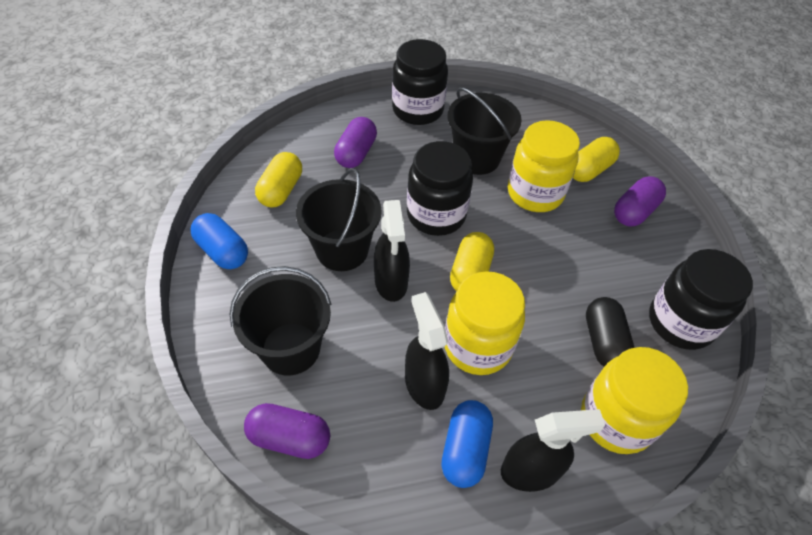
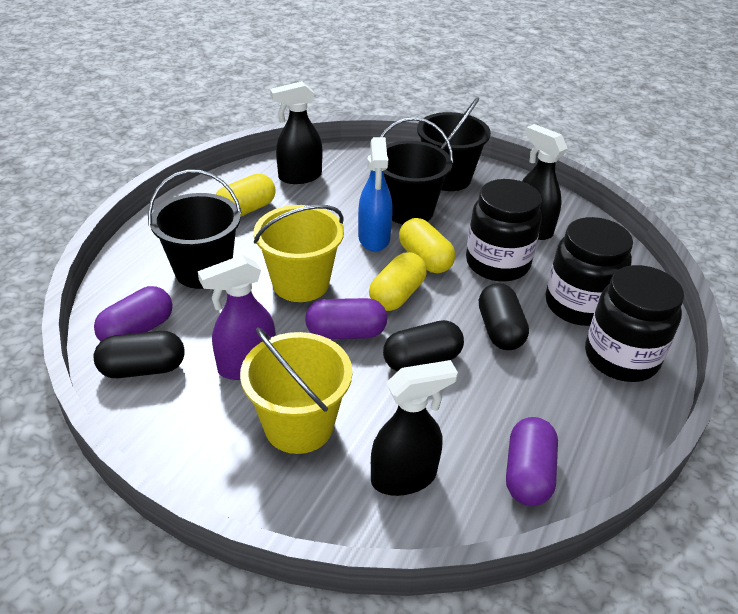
black capsule: 1 -> 3
blue capsule: 2 -> 0
blue spray bottle: 0 -> 1
purple spray bottle: 0 -> 1
yellow bucket: 0 -> 2
yellow jar: 3 -> 0

